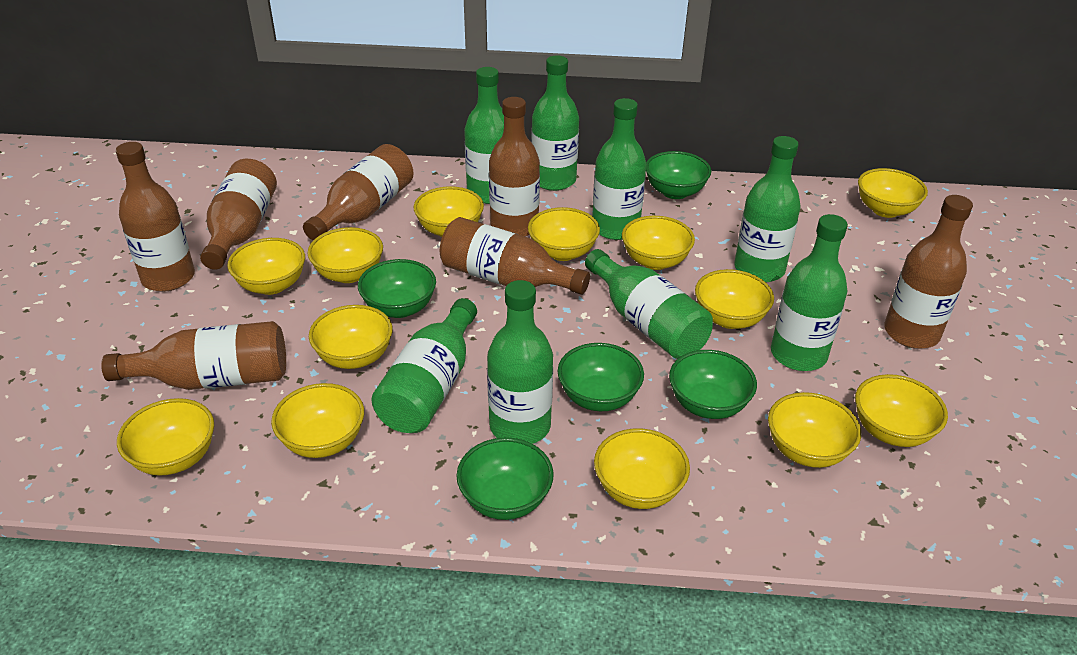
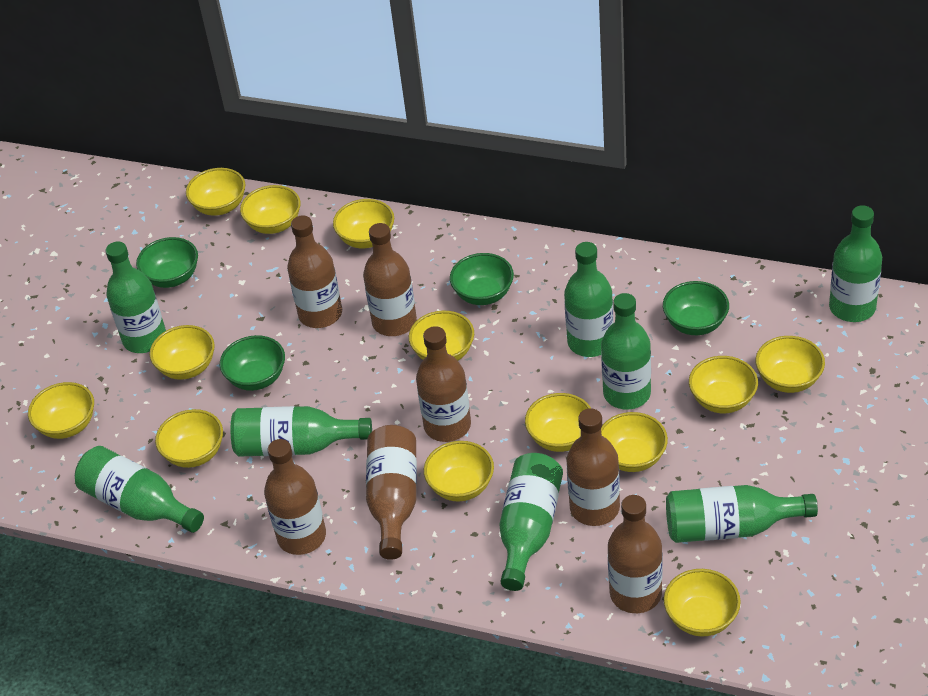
green bowl: 5 -> 4

